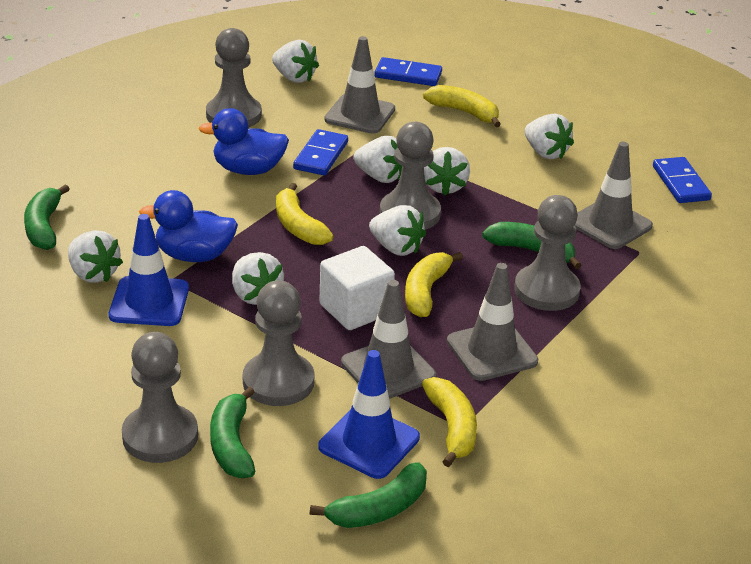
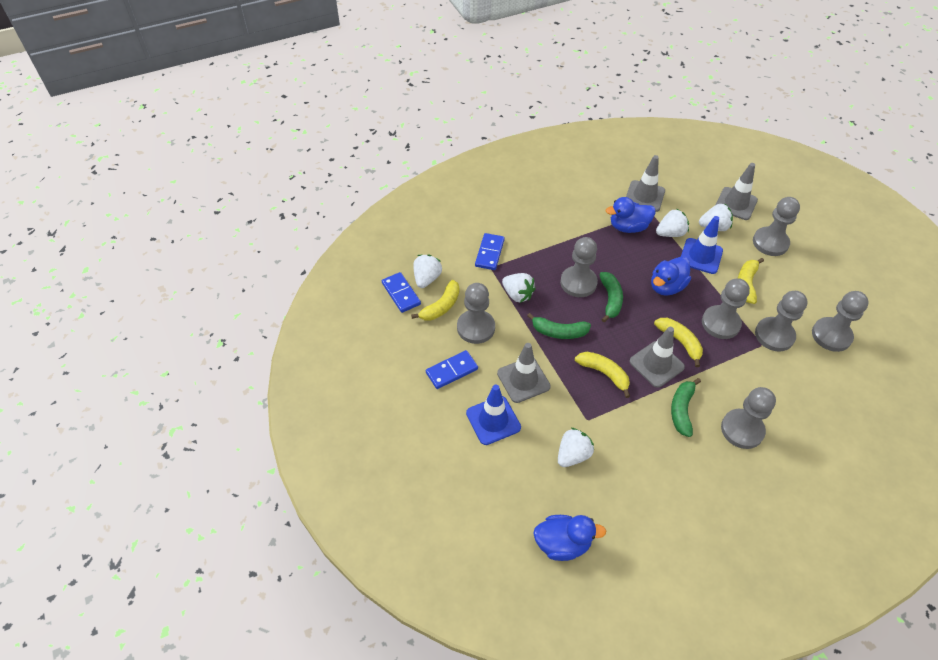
blue duck: 2 -> 3
green banana: 4 -> 3
grey pawn: 5 -> 7
white cube: 1 -> 0
white strawberry: 7 -> 5

